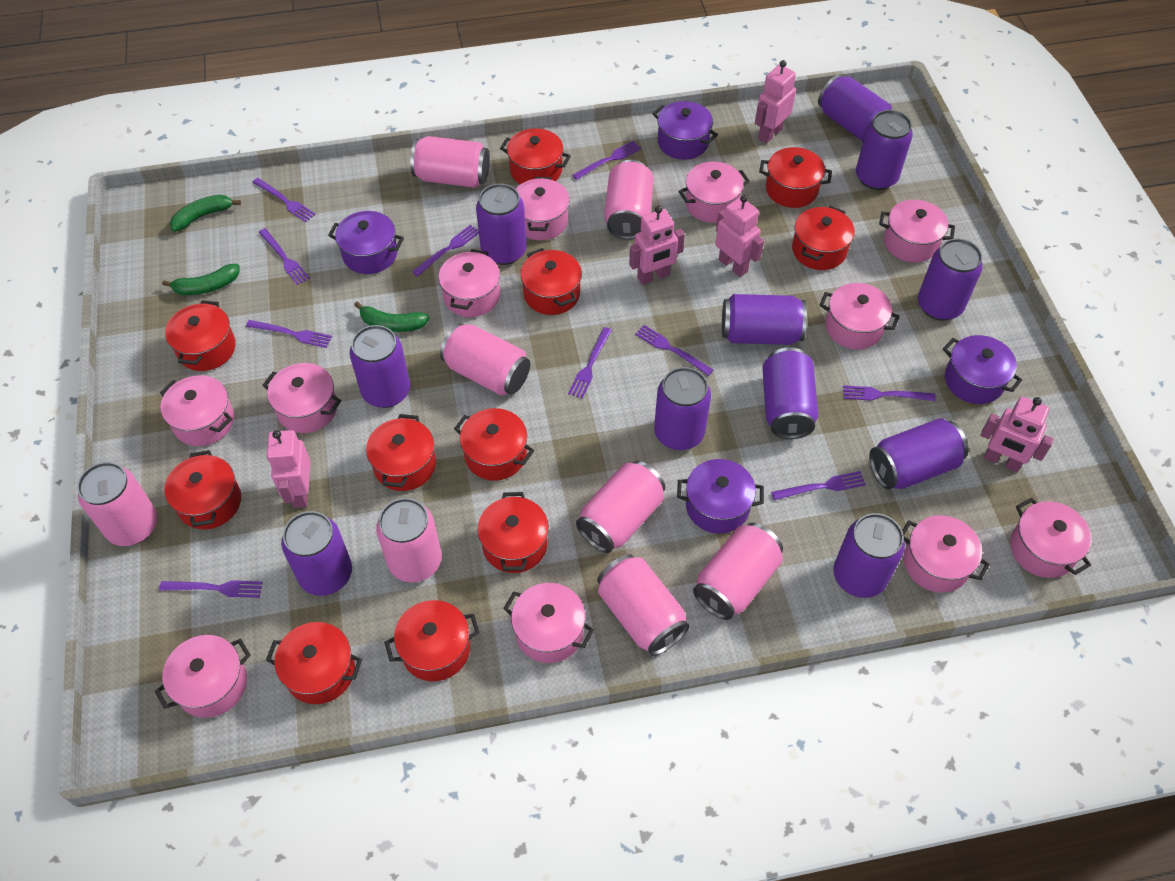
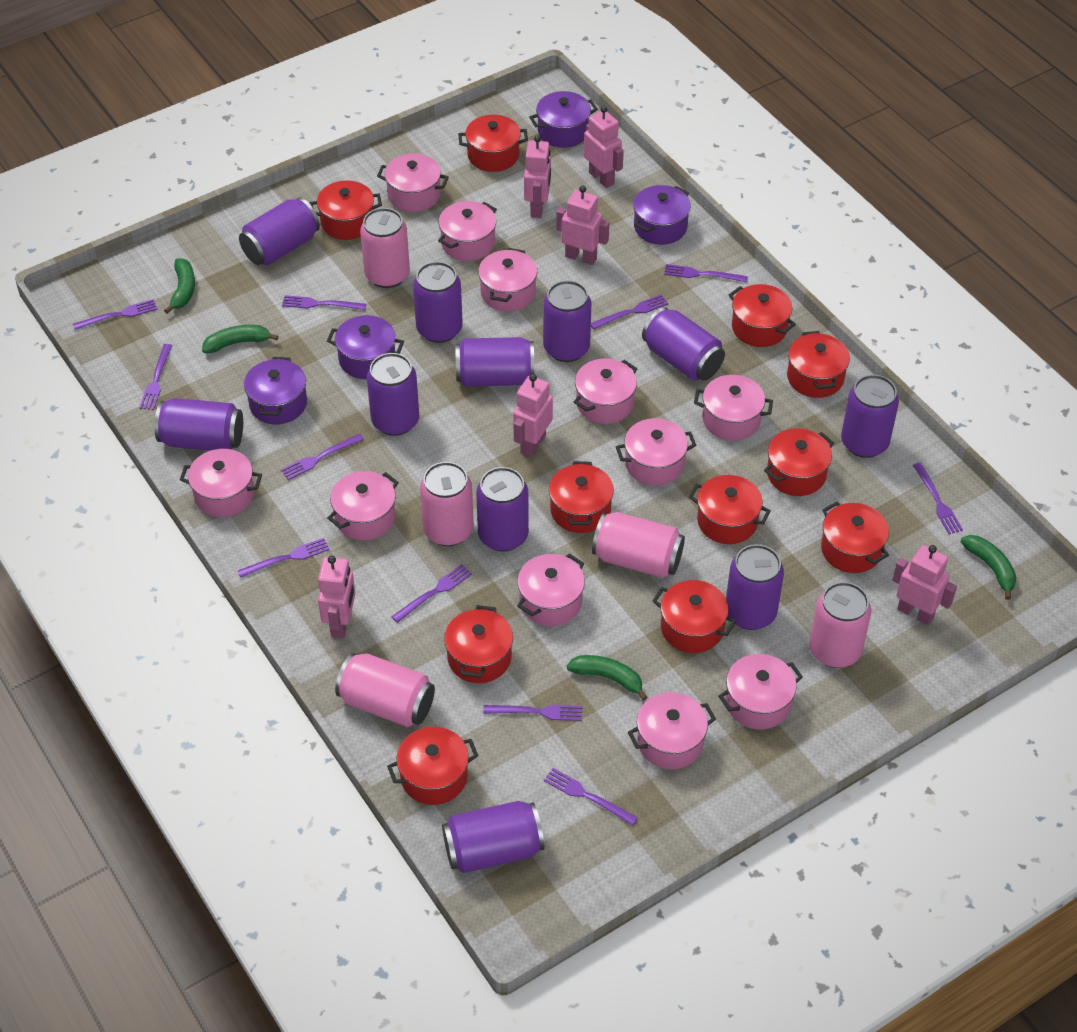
green banana: 3 -> 4
pink can: 8 -> 5
pink robot: 5 -> 6
purple fork: 10 -> 11

